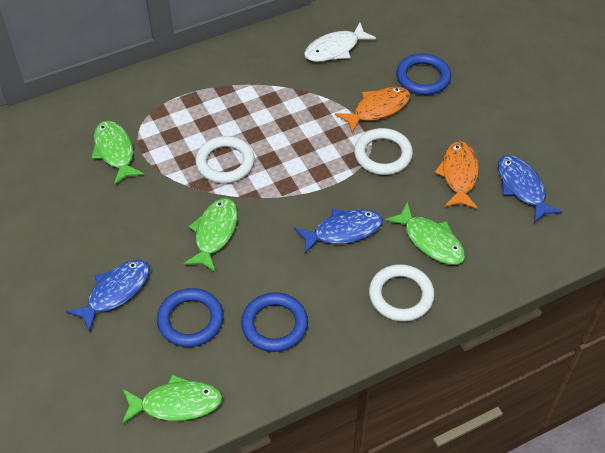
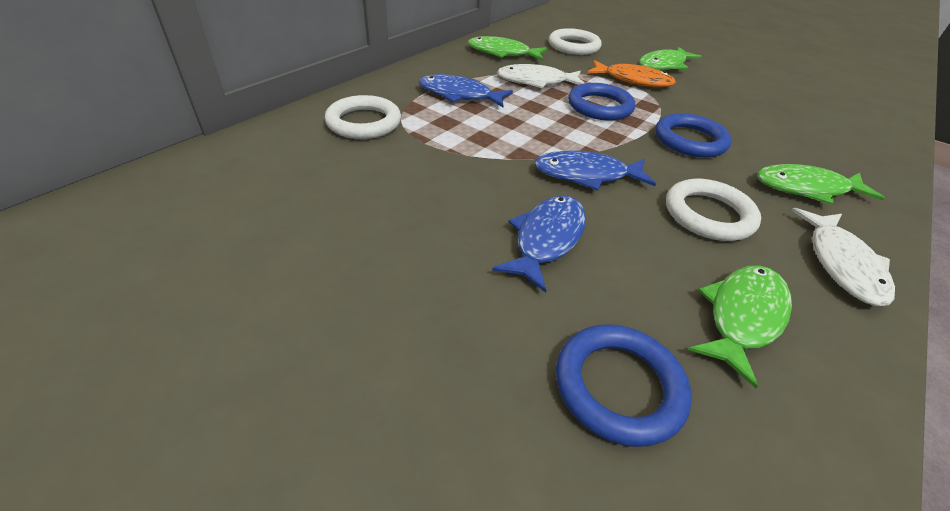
orange fish: 2 -> 1
white fish: 1 -> 2

